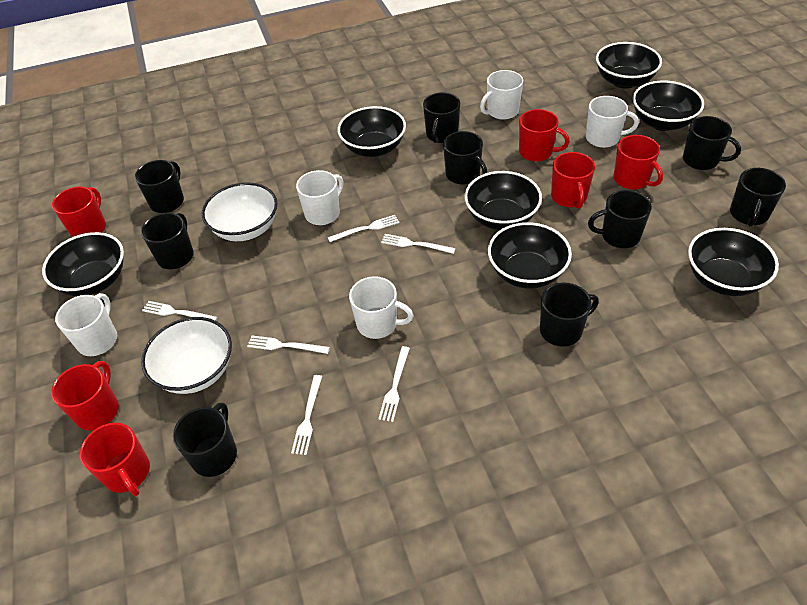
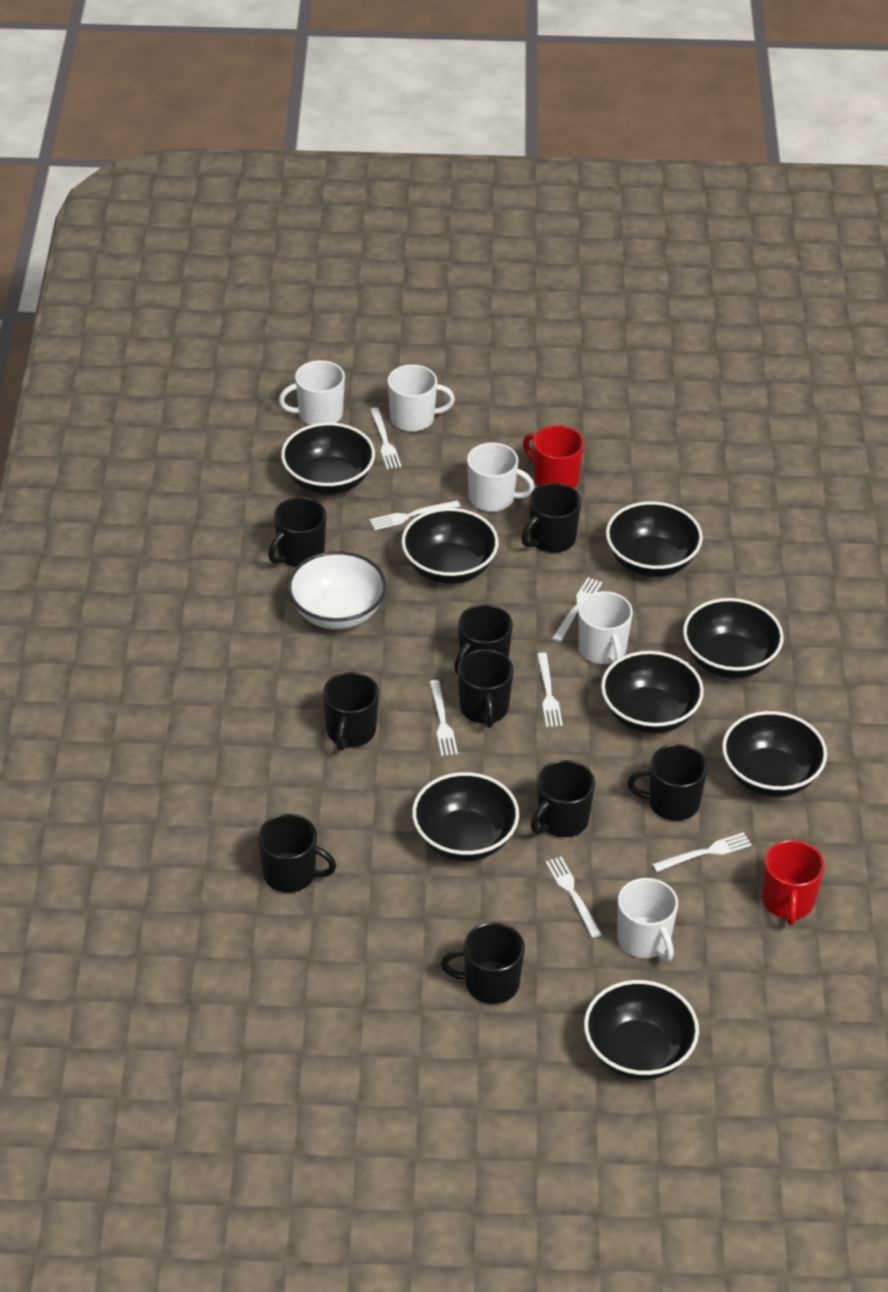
black bowl: 7 -> 8
red mug: 6 -> 2
white bowl: 2 -> 1
white fork: 6 -> 7

